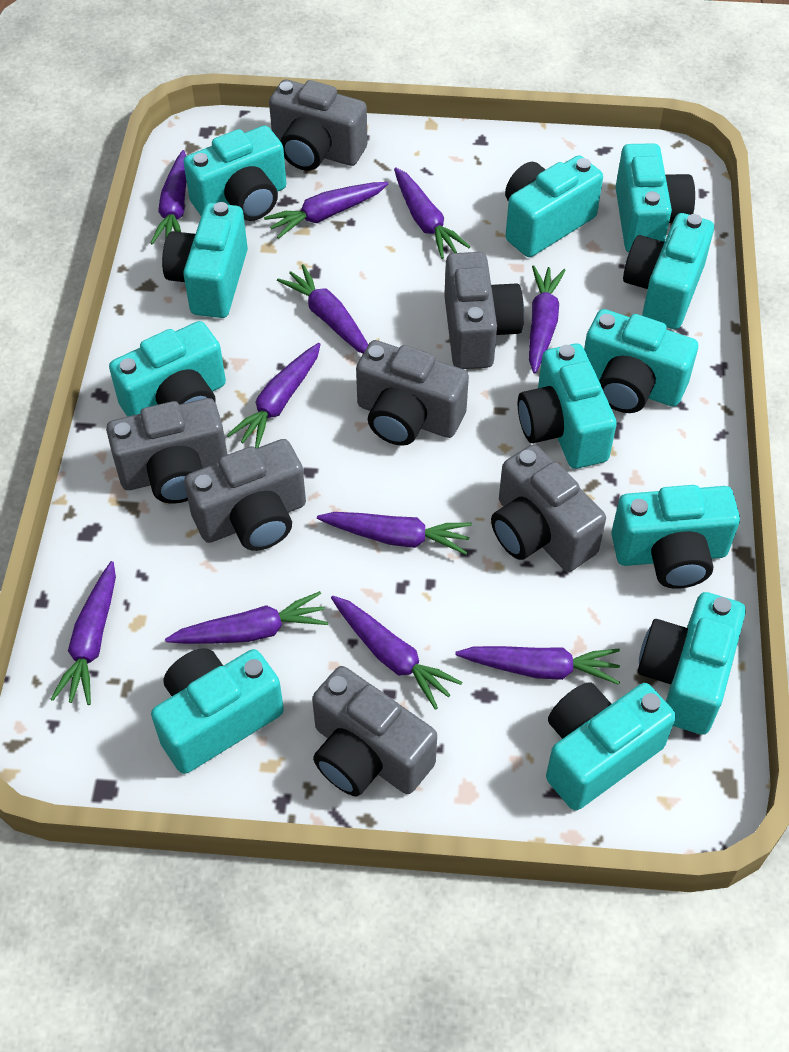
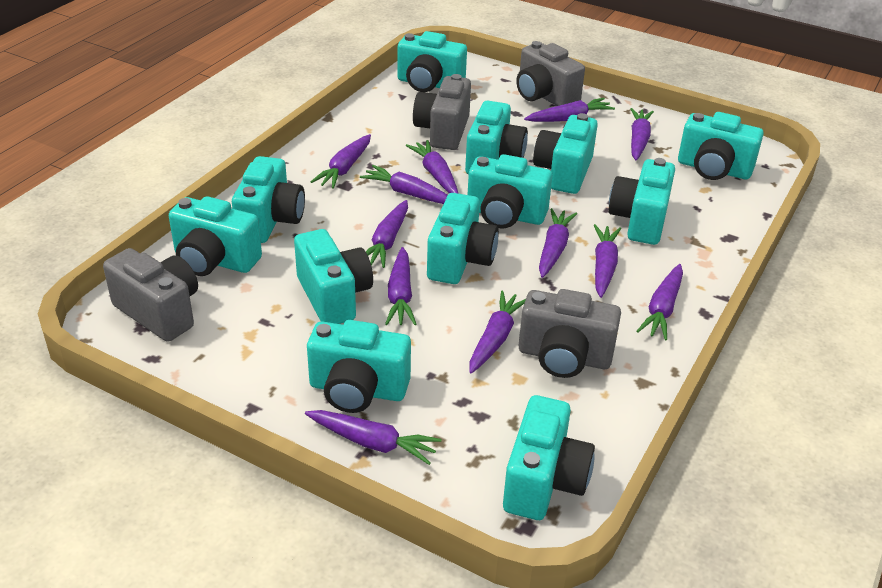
grey camera: 7 -> 4
purple carrot: 11 -> 12

